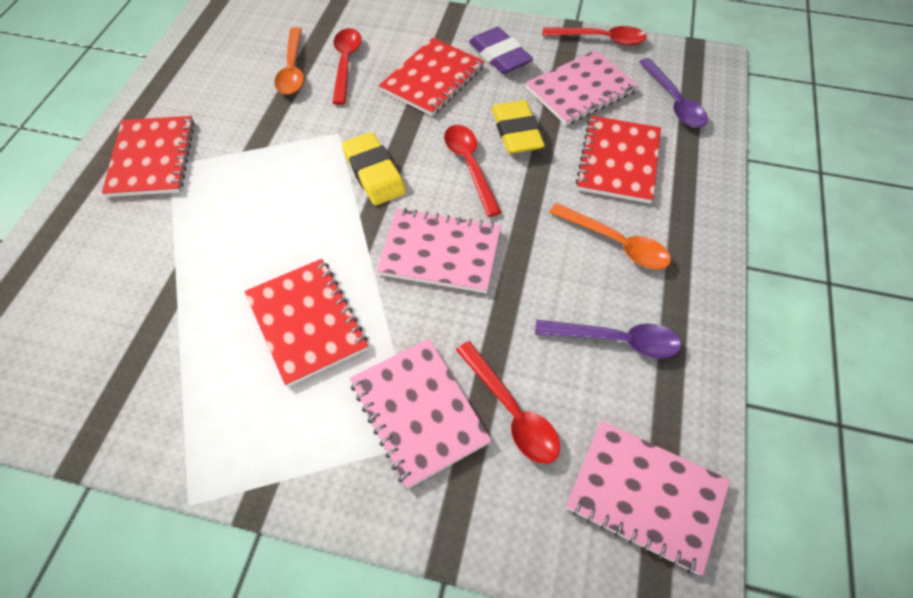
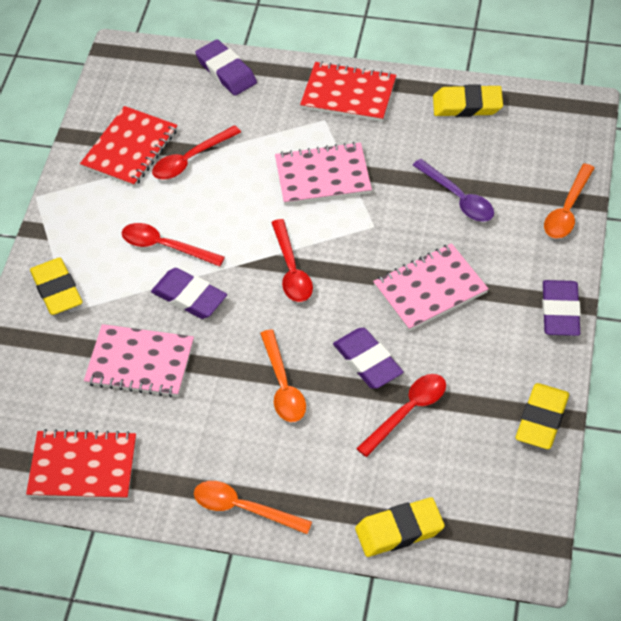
orange spoon: 2 -> 3
pink notebook: 4 -> 3
purple eraser: 1 -> 4
purple spoon: 2 -> 1
red notebook: 4 -> 3
yellow eraser: 2 -> 4

